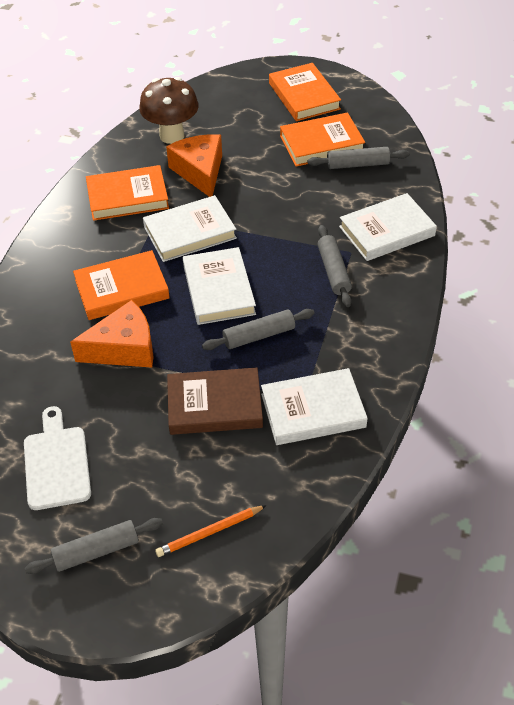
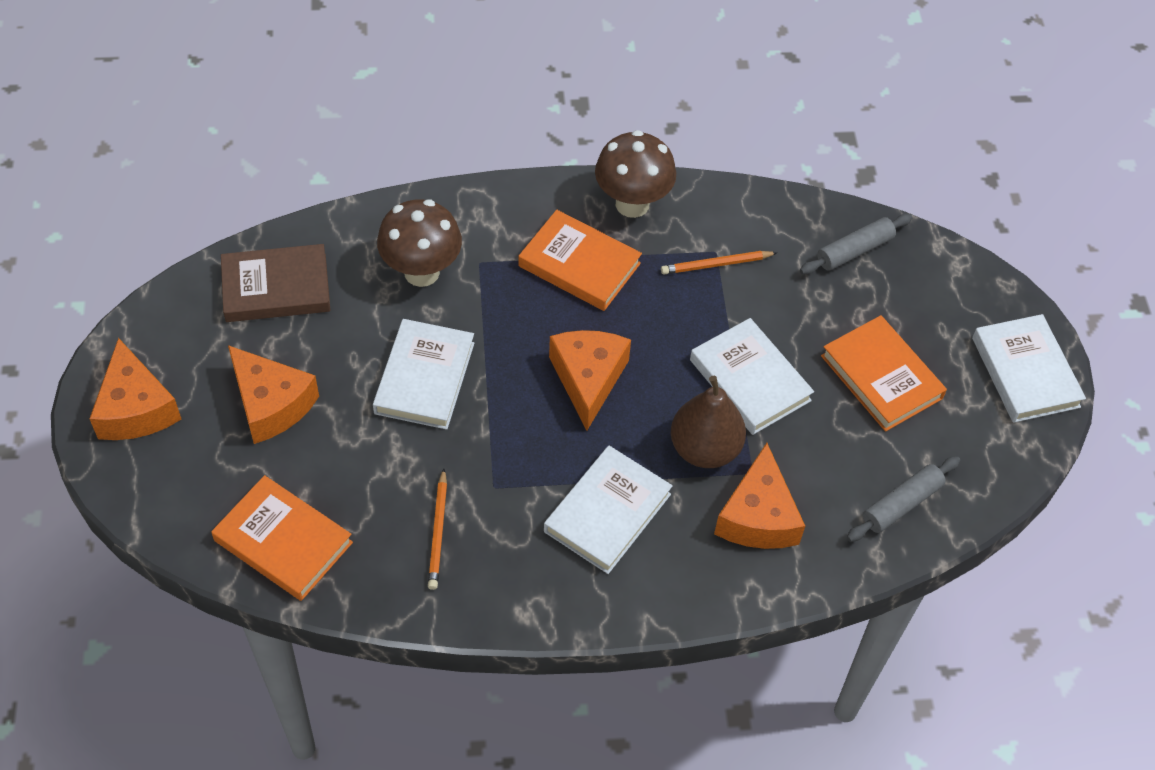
brown mushroom: 1 -> 2
brown pear: 0 -> 1
grey rolling pin: 4 -> 2
orange book: 4 -> 3
orange cheese: 2 -> 4
orange pencil: 1 -> 2
white cutting board: 1 -> 0

